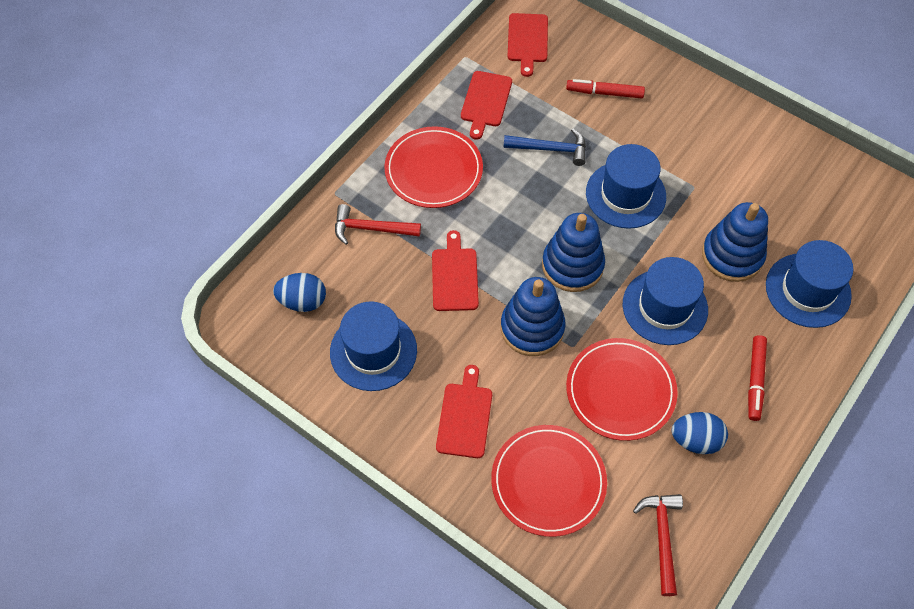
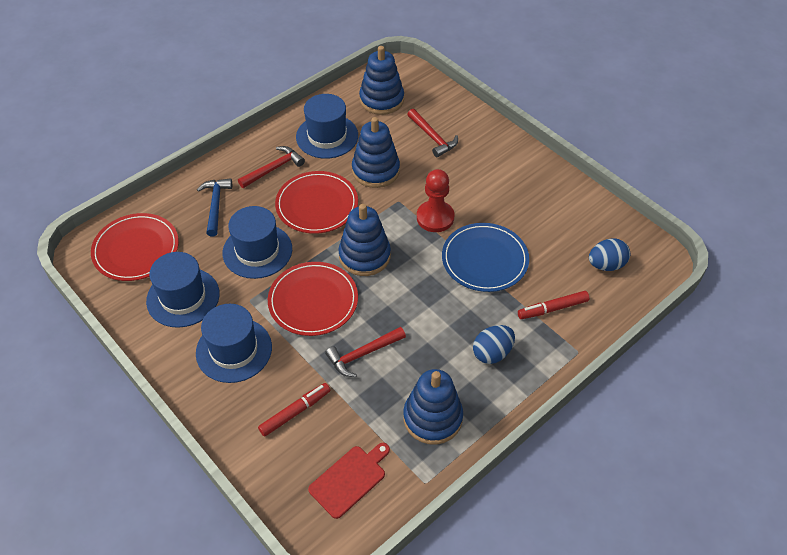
blue plate: 0 -> 1
blue stacking toy: 3 -> 4
red cutting board: 4 -> 1
red hammer: 2 -> 3
red pawn: 0 -> 1

